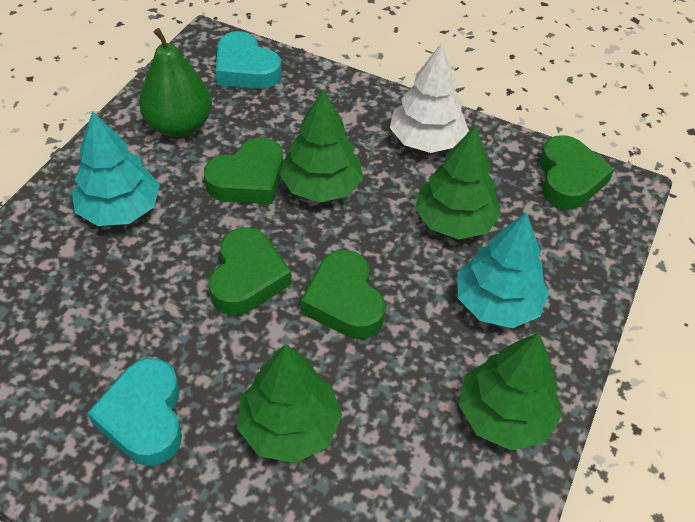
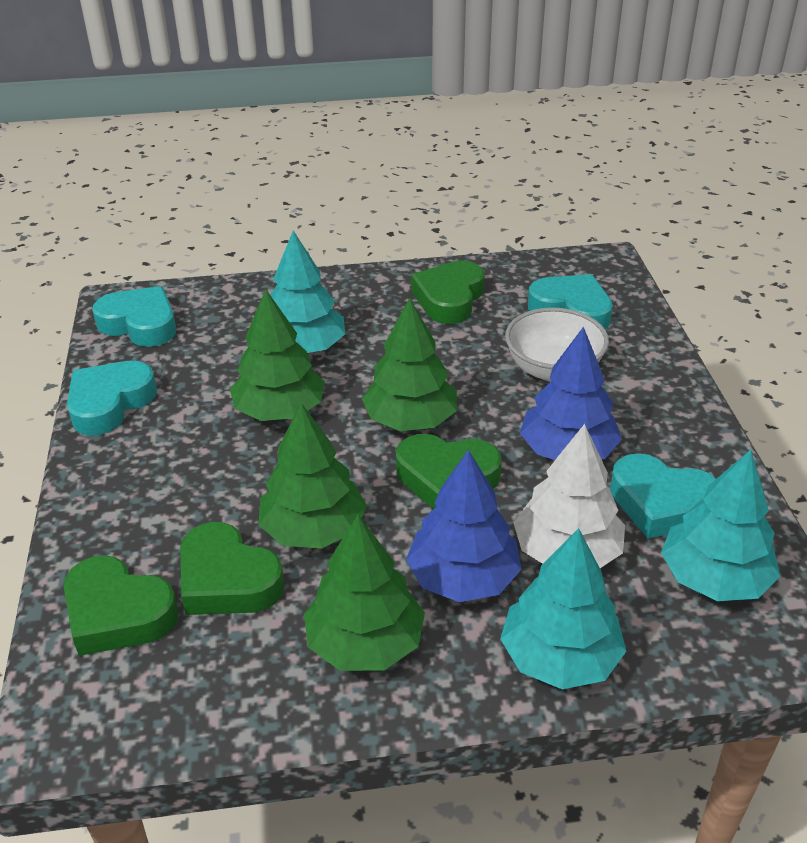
blue tree: 0 -> 2
green pear: 1 -> 0
turquoise heart: 2 -> 4
turquoise tree: 2 -> 3
white bowl: 0 -> 1

